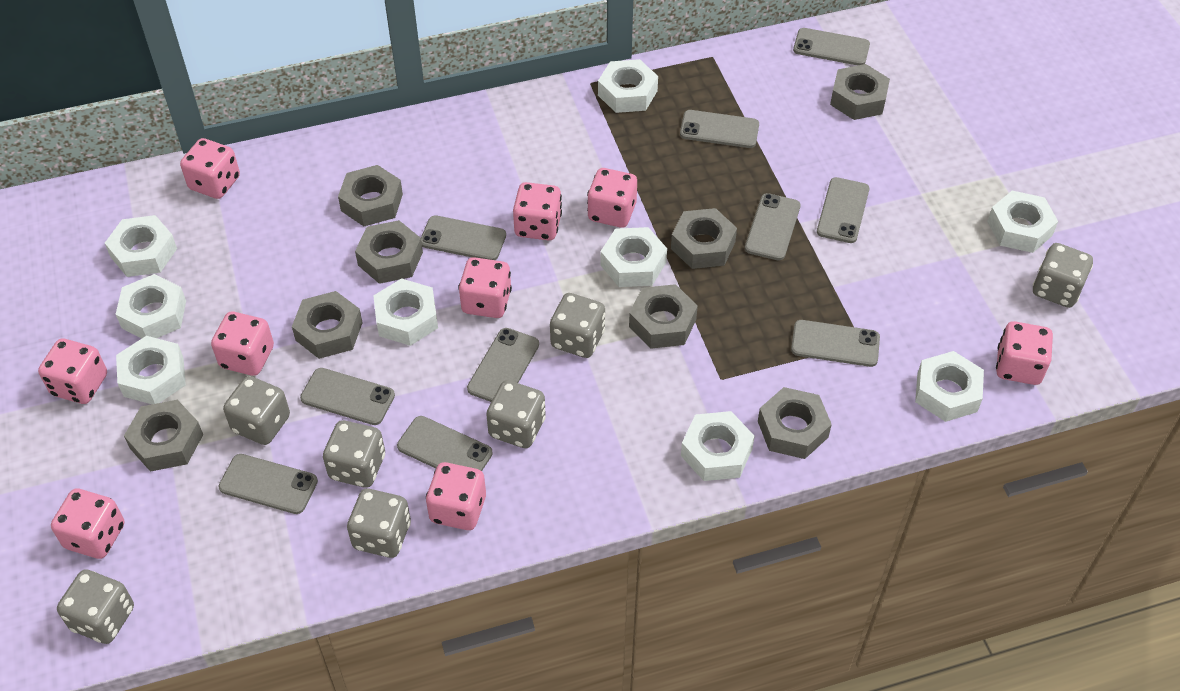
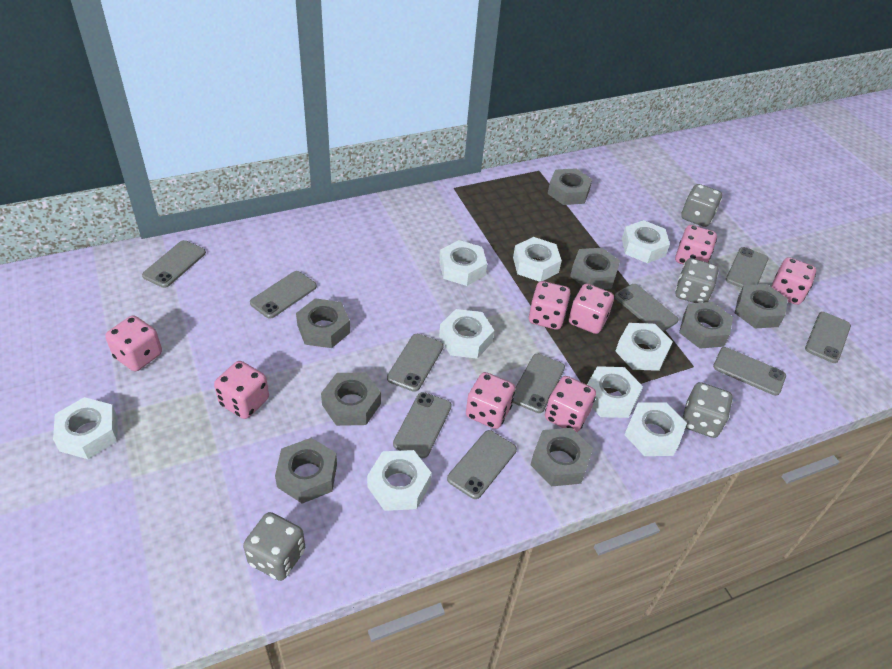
grey dice: 7 -> 4
pink dice: 9 -> 8

